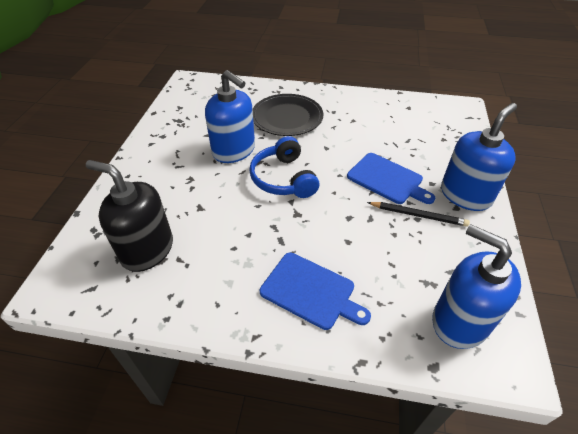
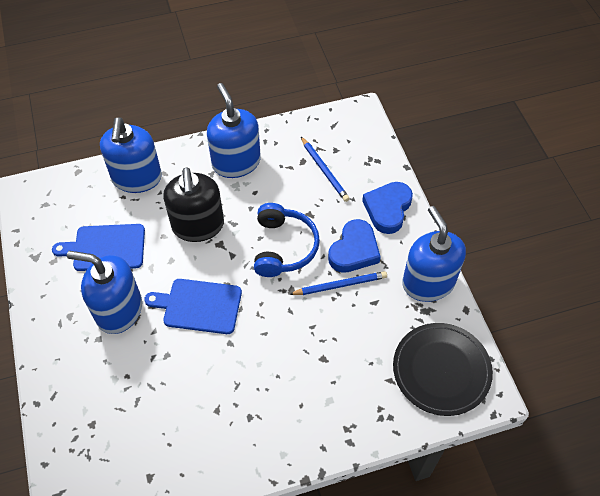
black pencil: 1 -> 0
blue heart: 0 -> 2
blue pencil: 0 -> 2
blue soap dispenser: 3 -> 4

